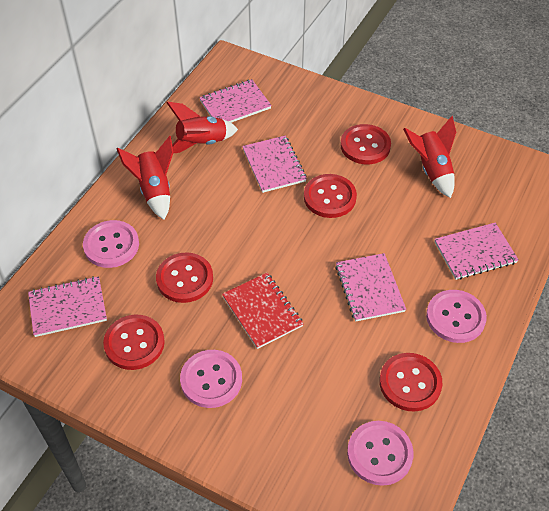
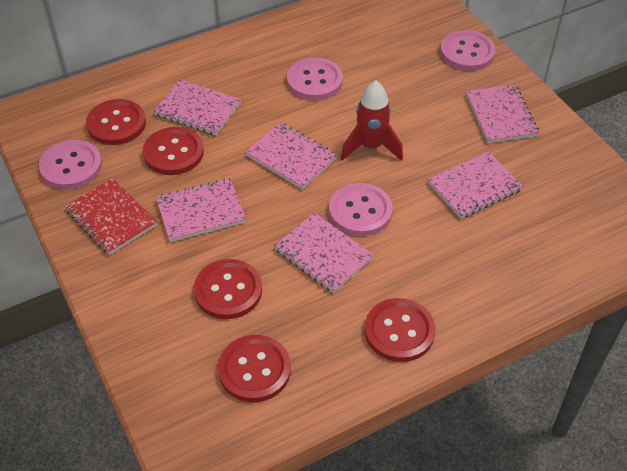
pink notebook: 5 -> 6
red rocket: 3 -> 1

